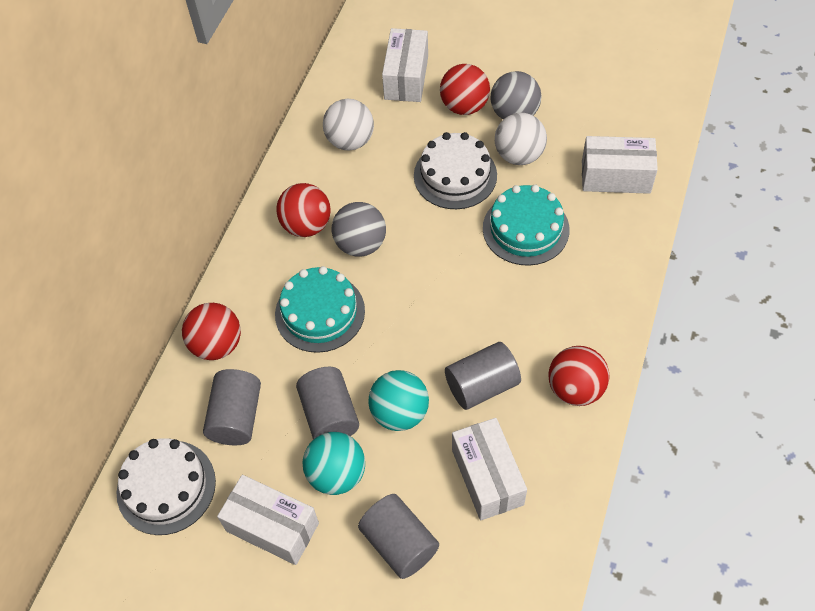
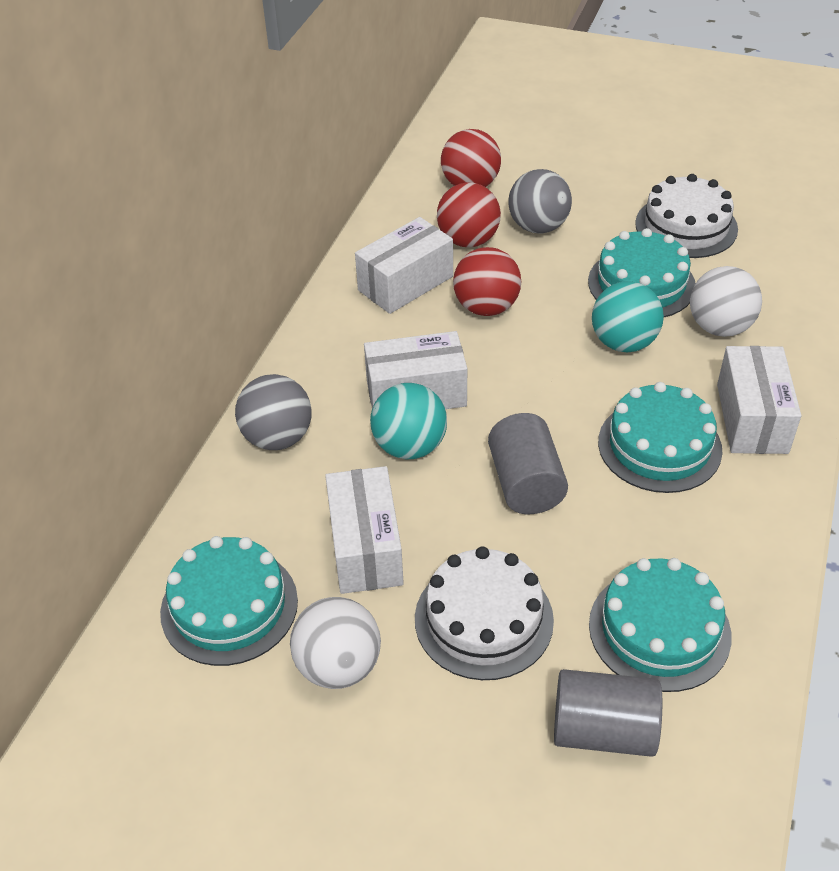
grey cylinder: 4 -> 2
red ball: 4 -> 3
turquoise cake: 2 -> 4

